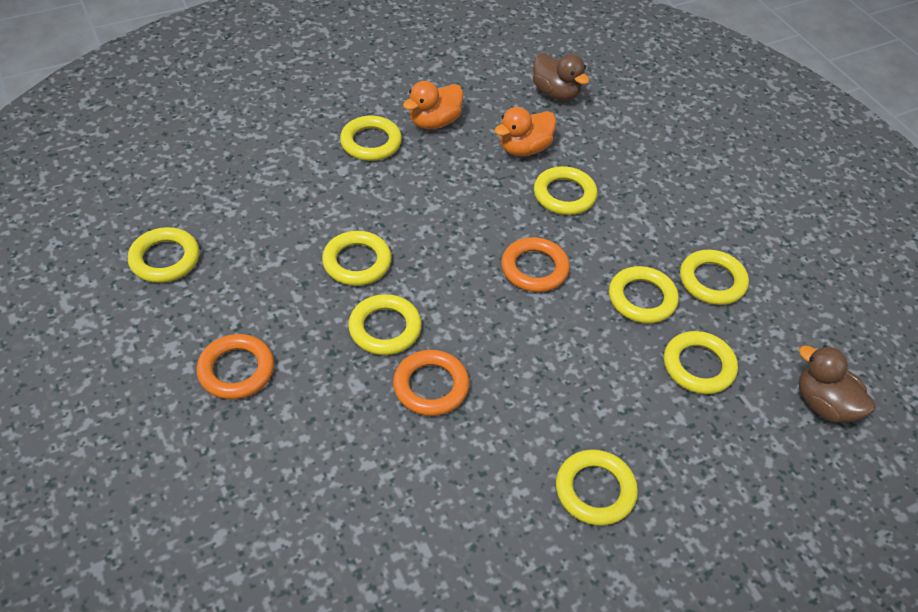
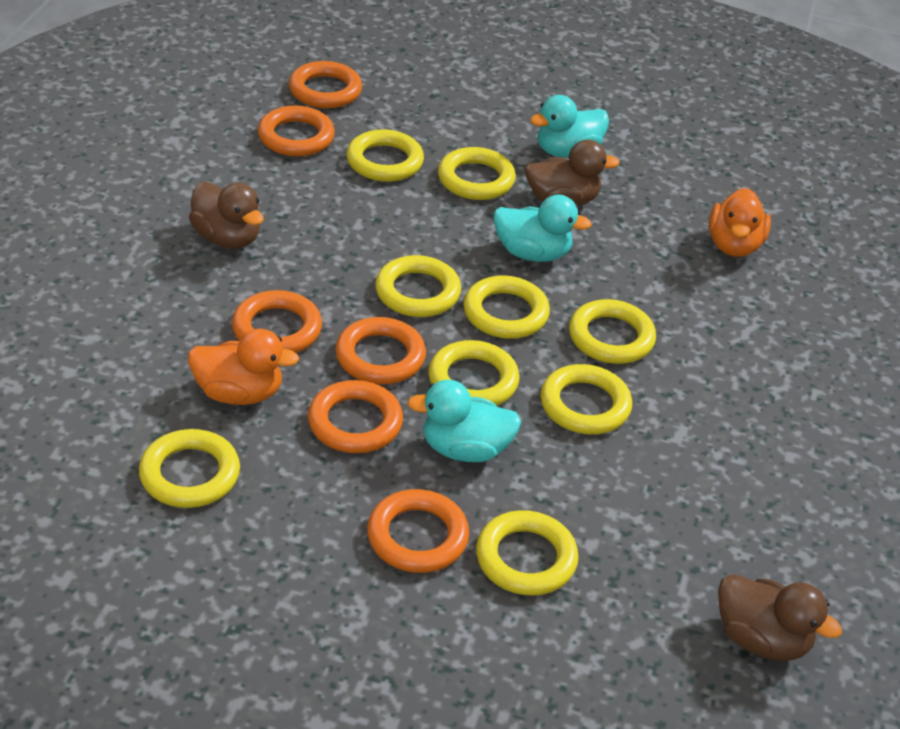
brown duck: 2 -> 3
orange ring: 3 -> 6
turquoise duck: 0 -> 3

